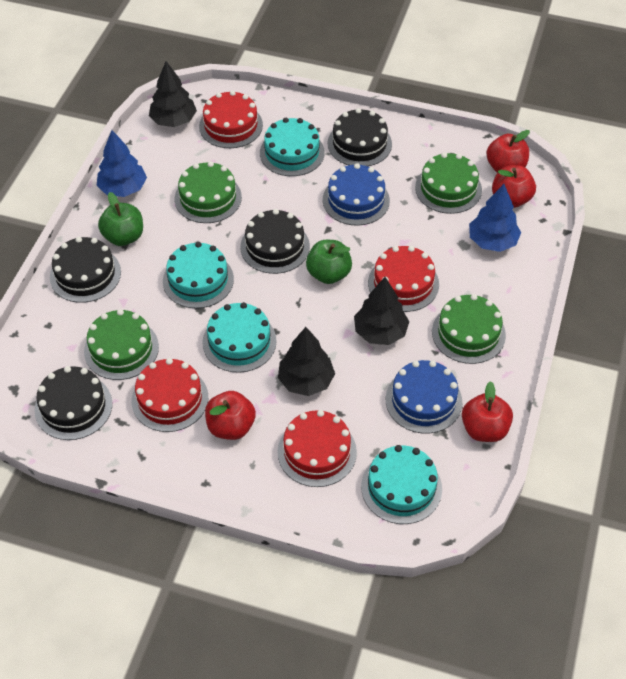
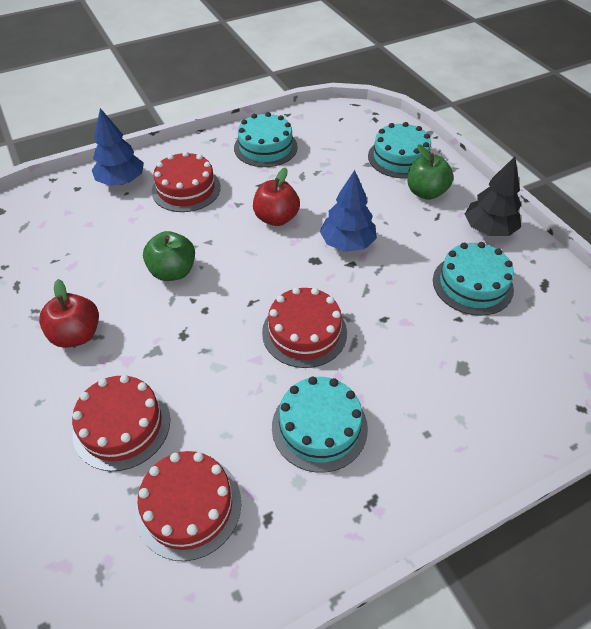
black cake: 4 -> 0
black tree: 3 -> 1
blue cake: 2 -> 0
green cake: 4 -> 0
red apple: 4 -> 2

